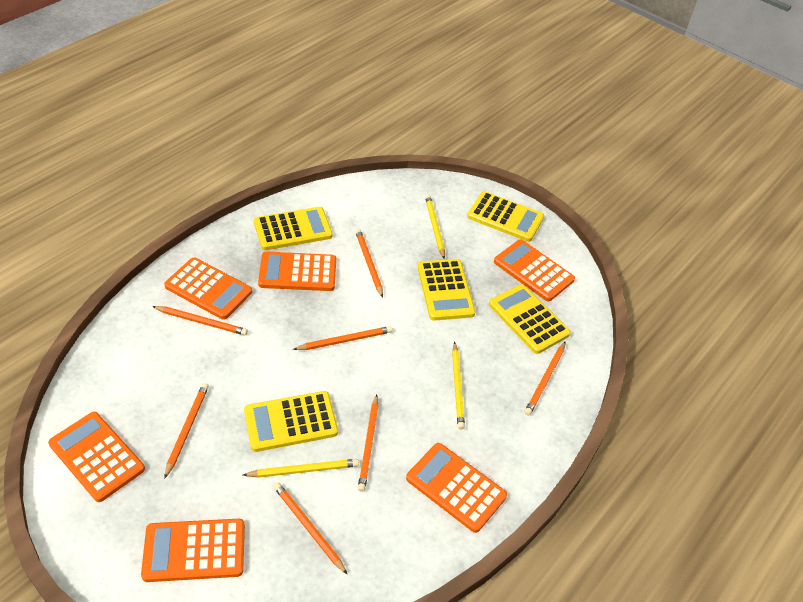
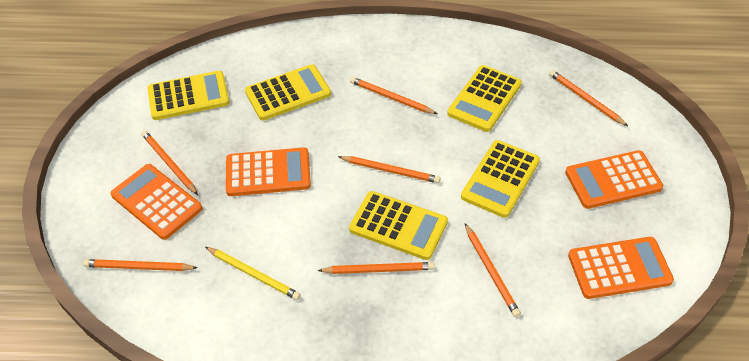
orange calculator: 6 -> 4
yellow pencil: 3 -> 1

